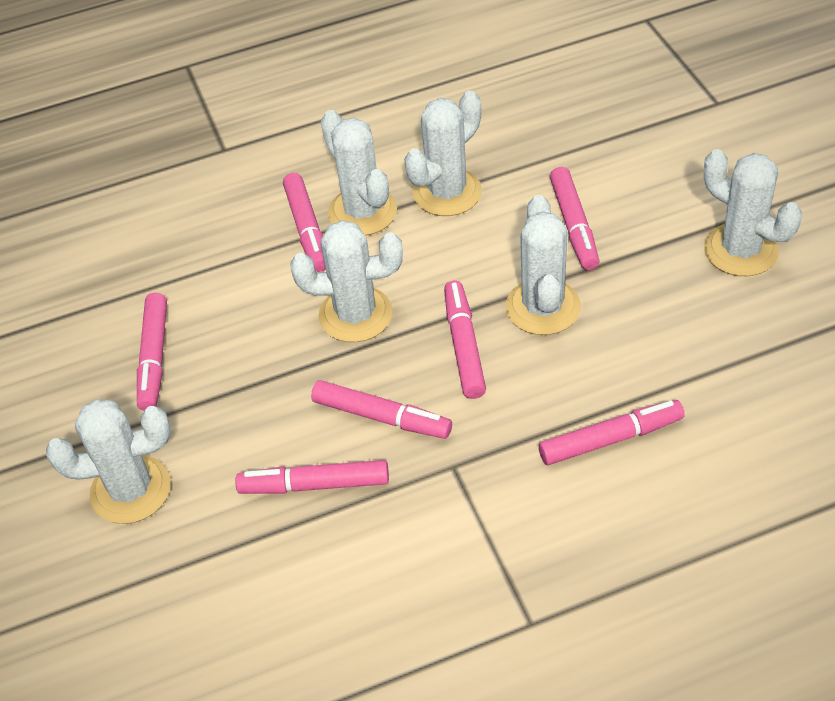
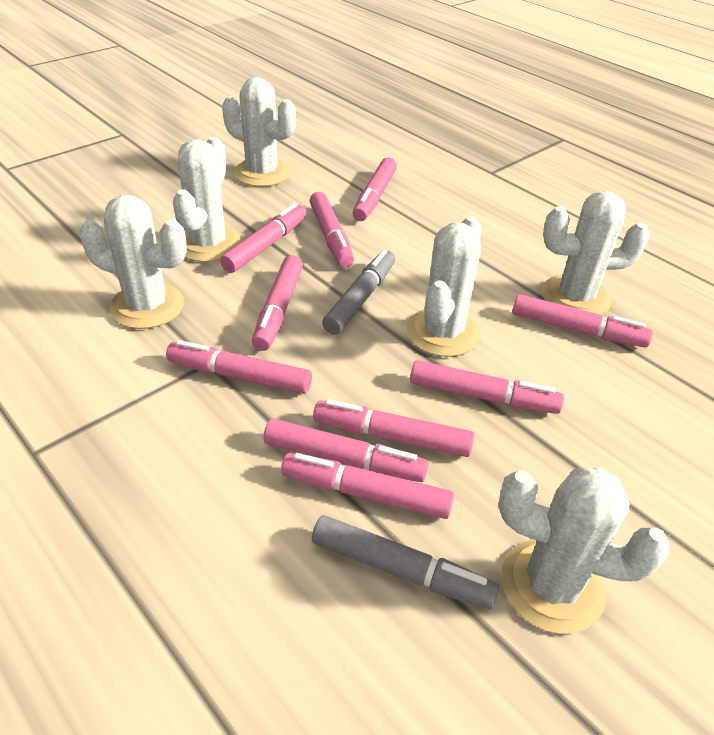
grey marker: 0 -> 2
pink marker: 7 -> 10

